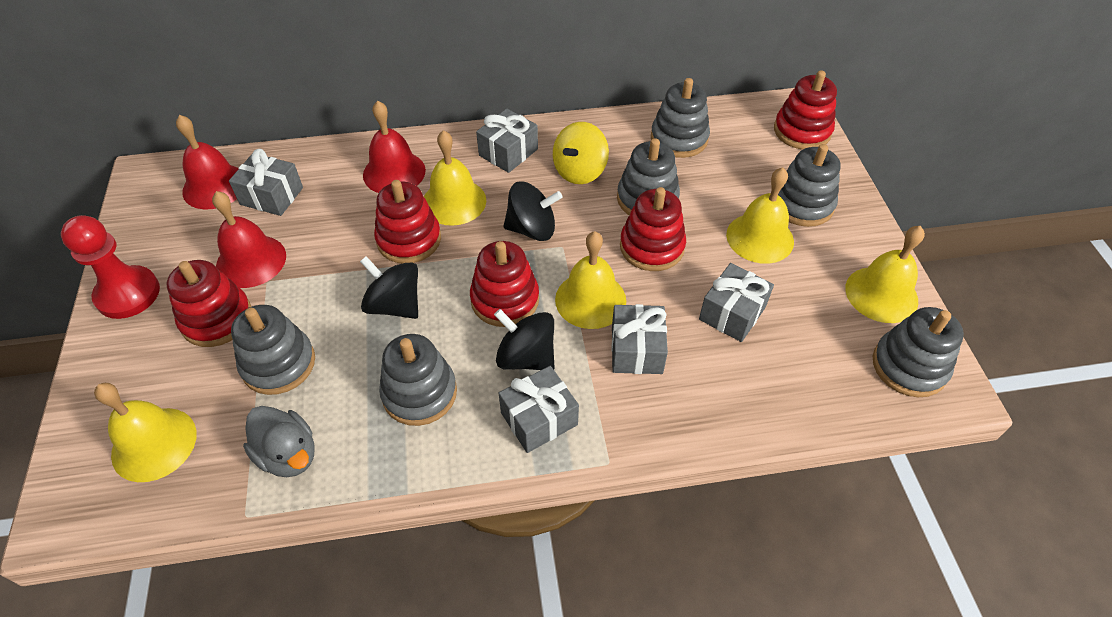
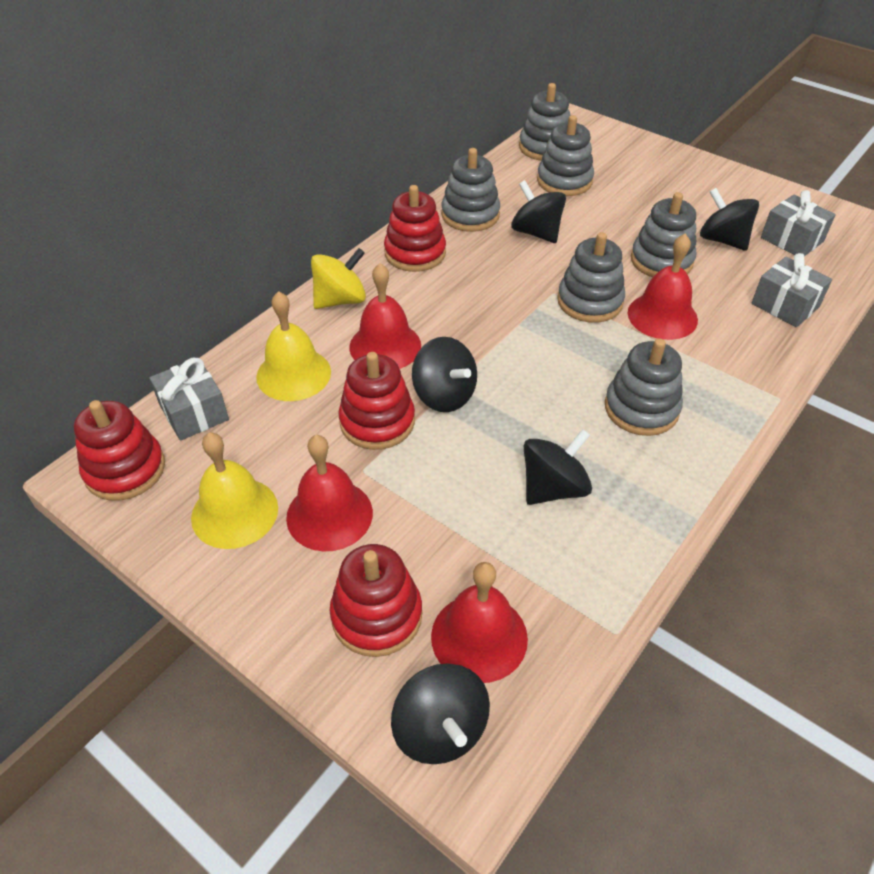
black spinning top: 3 -> 5
grey duck: 1 -> 0
grey gift: 5 -> 3
red bell: 3 -> 4
red pawn: 1 -> 0
red stacking toy: 5 -> 4
yellow bell: 5 -> 2

